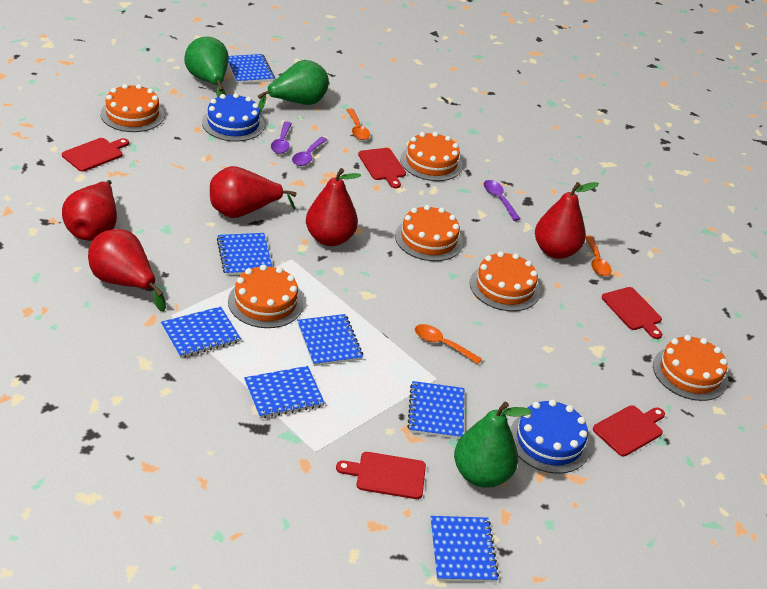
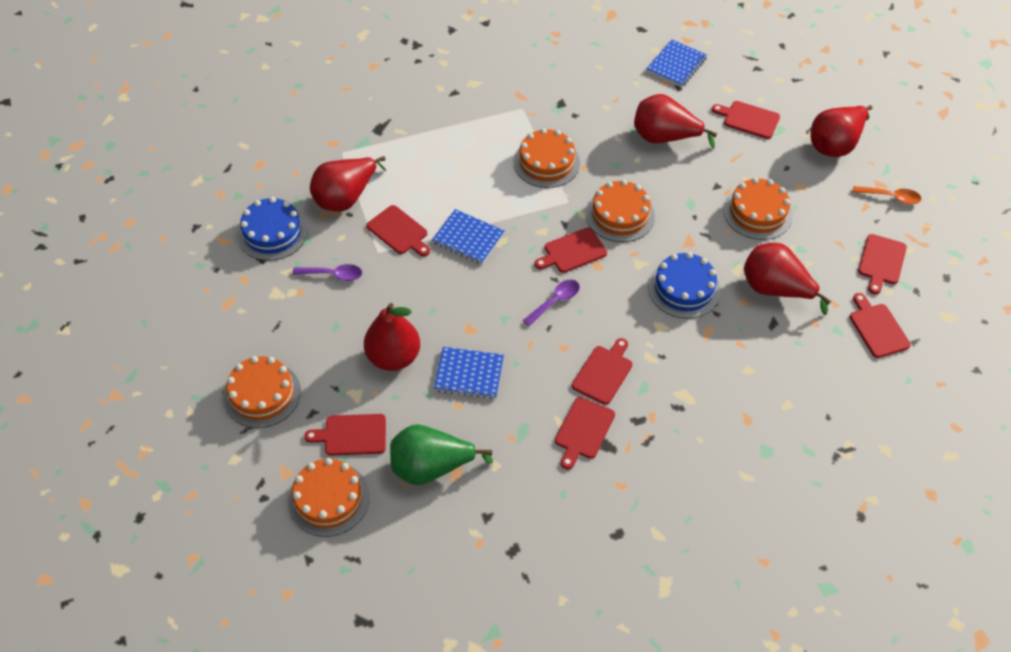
blue notebook: 7 -> 3
green pear: 3 -> 1
orange cake: 6 -> 5
orange spoon: 3 -> 1
purple spoon: 3 -> 2
red cutting board: 5 -> 8

